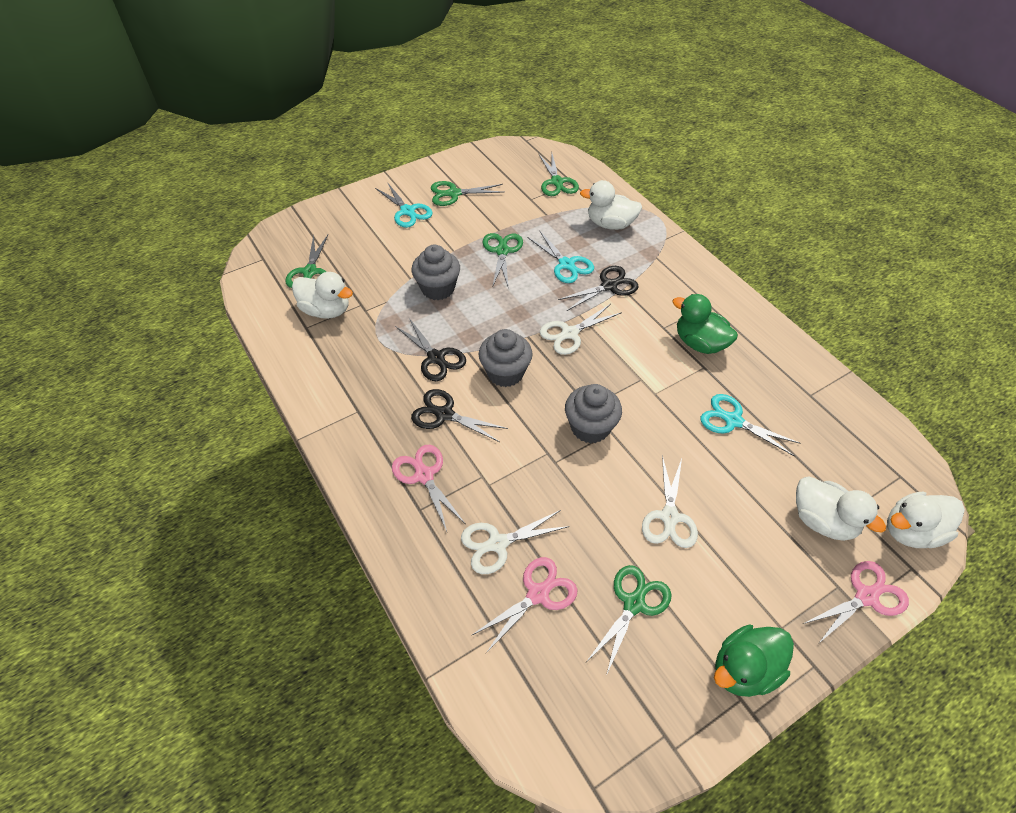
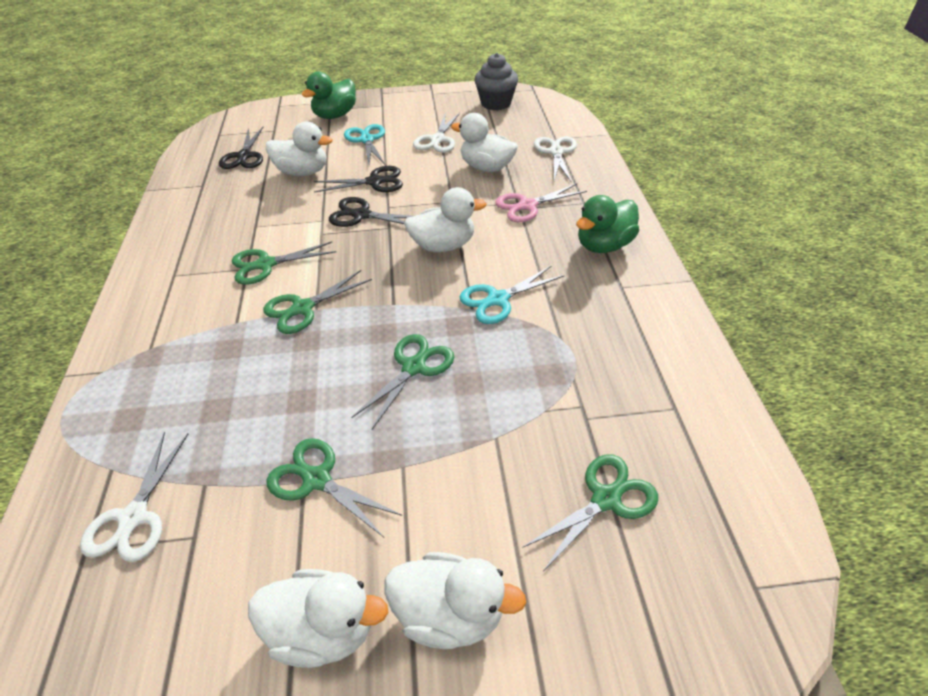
grey cupcake: 3 -> 1
pink scissors: 3 -> 1
turquoise scissors: 3 -> 2
white duck: 4 -> 5

